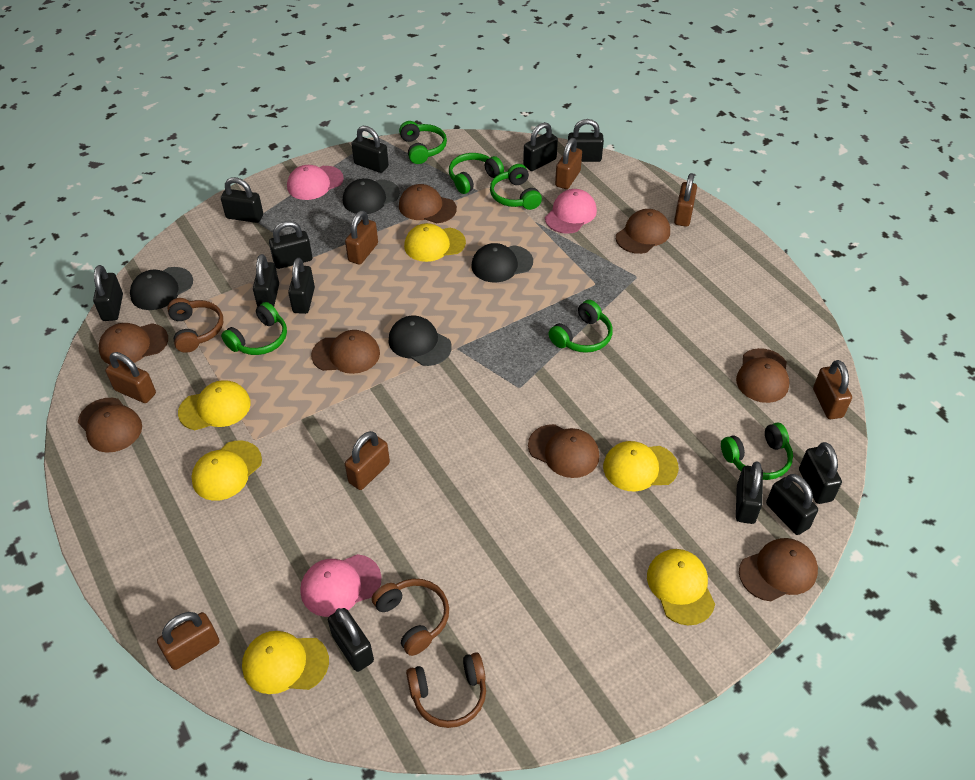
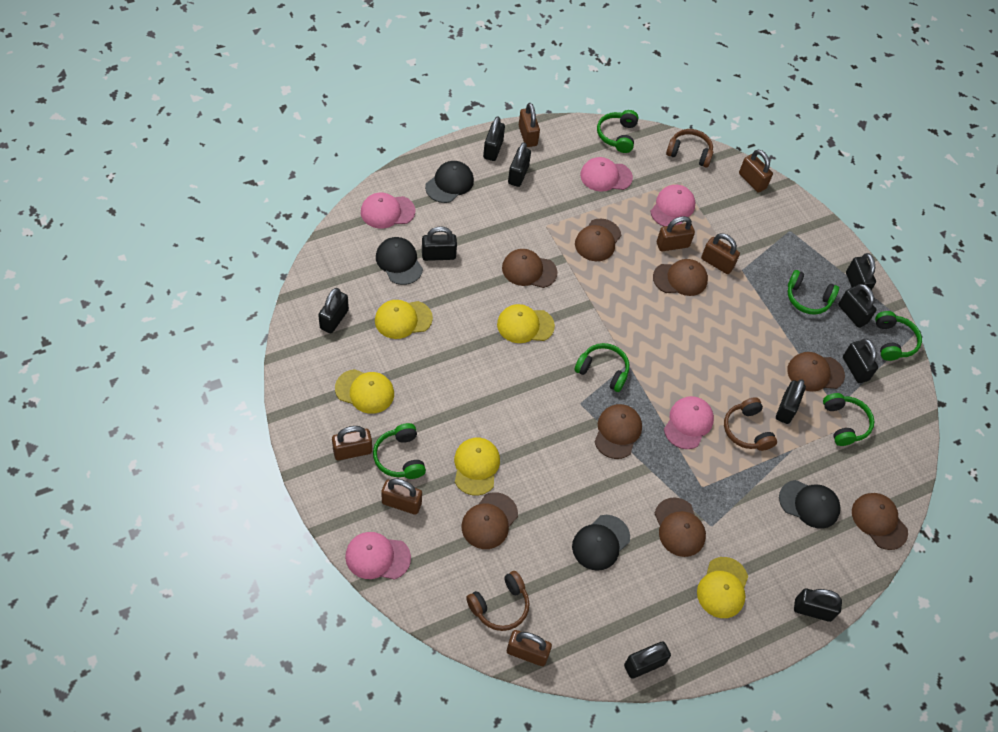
black padlock: 12 -> 10
pink cap: 3 -> 5
yellow cap: 6 -> 5

